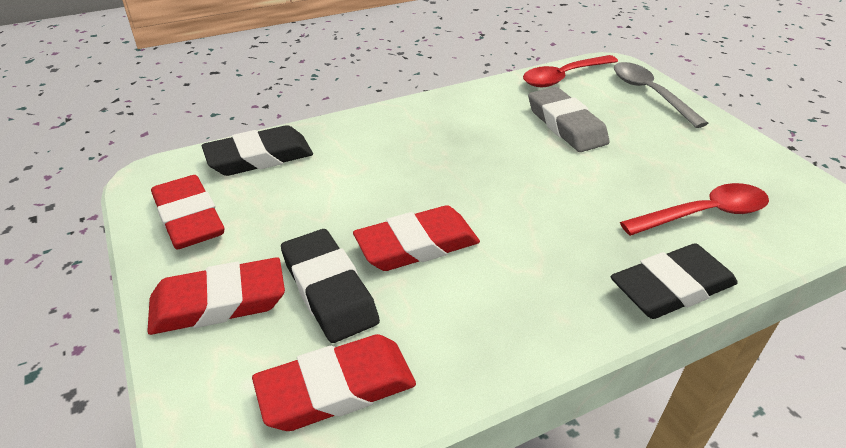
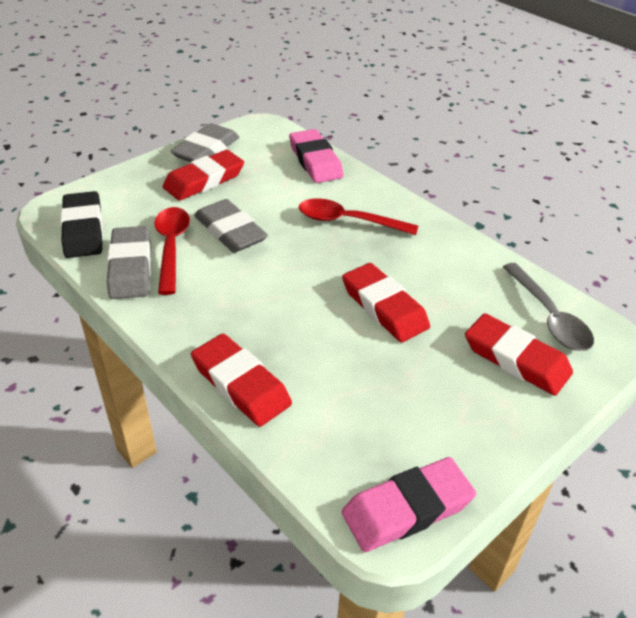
black eraser: 3 -> 1
grey eraser: 1 -> 3
pink eraser: 0 -> 2

